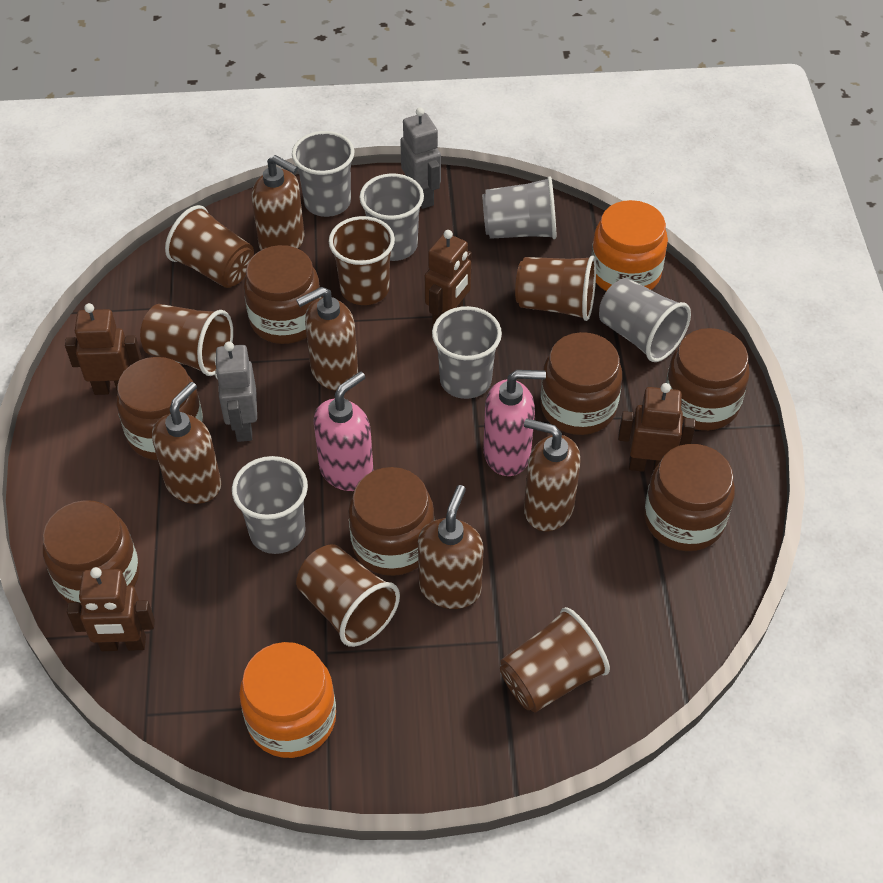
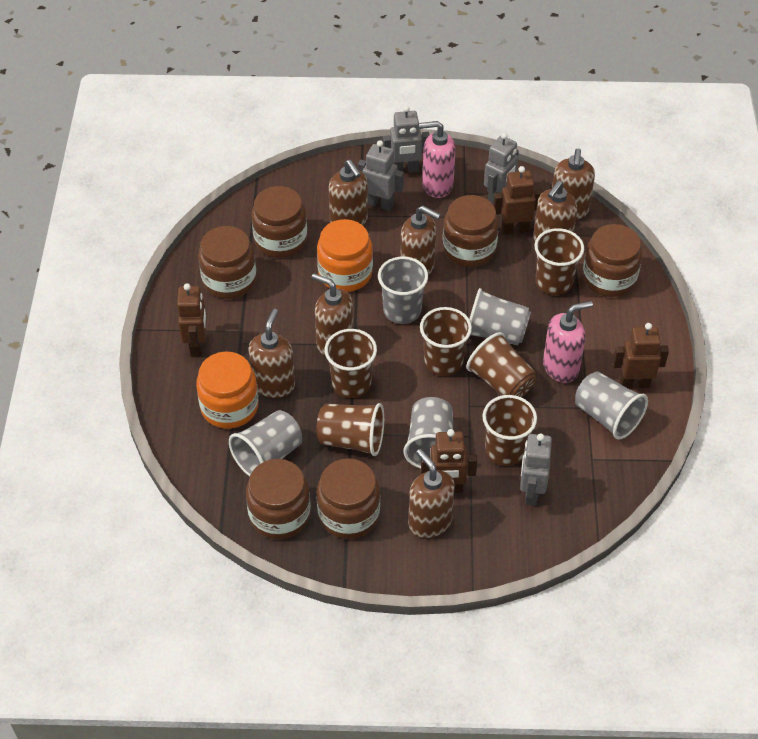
brown jar: 7 -> 6
brown soap dispenser: 5 -> 7
grey cup: 6 -> 5
grey robot: 2 -> 4

